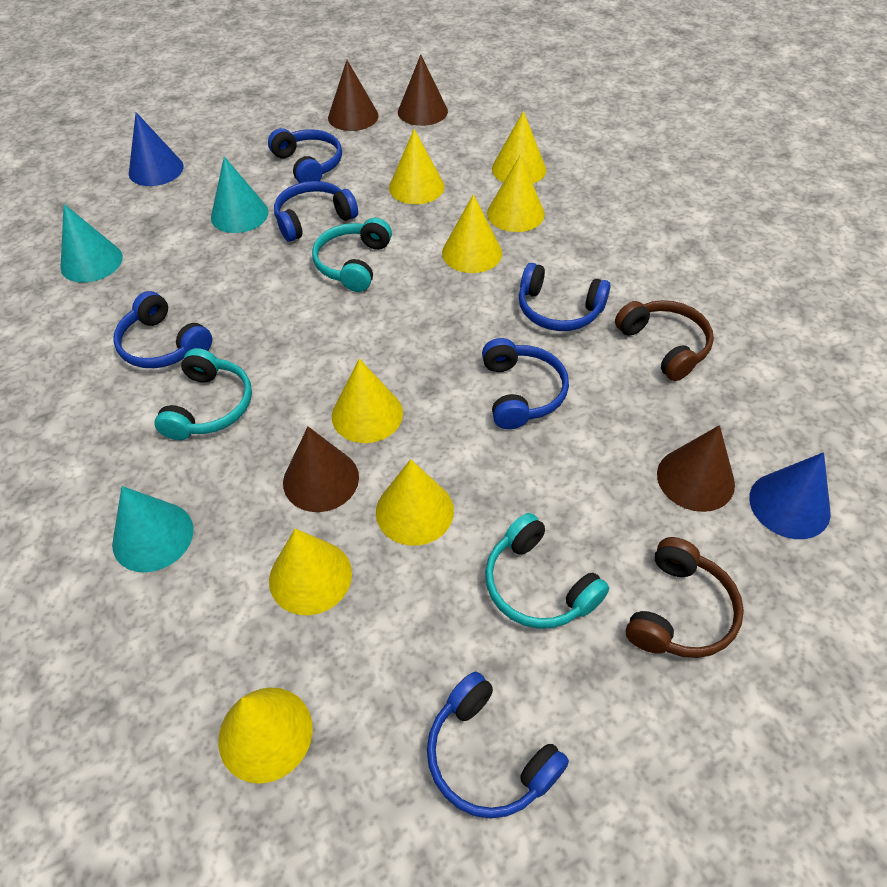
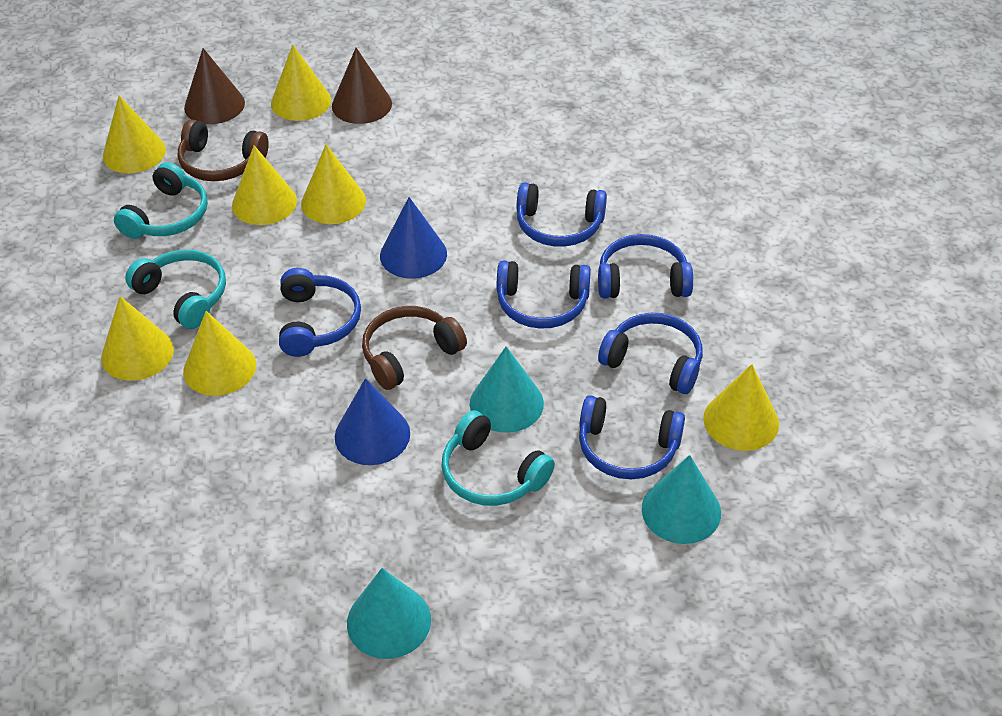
brown cone: 4 -> 2
yellow cone: 8 -> 7

